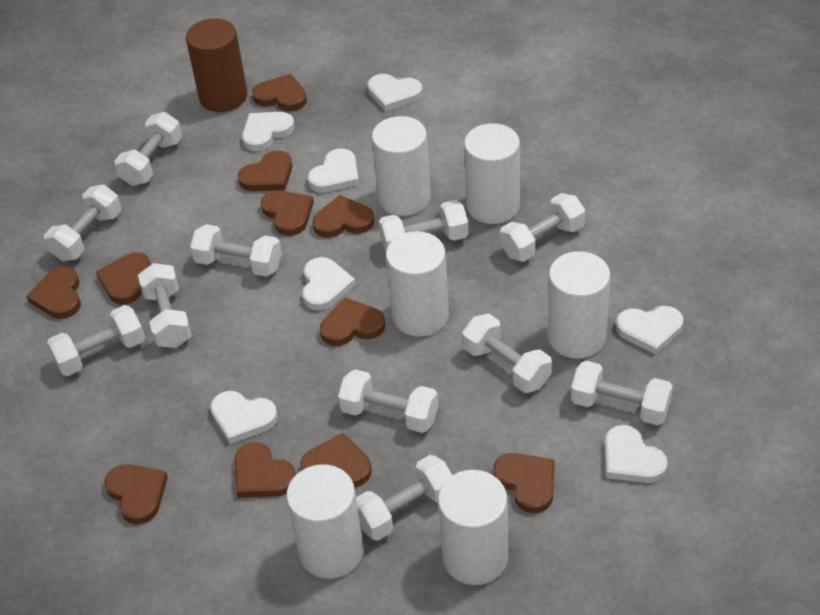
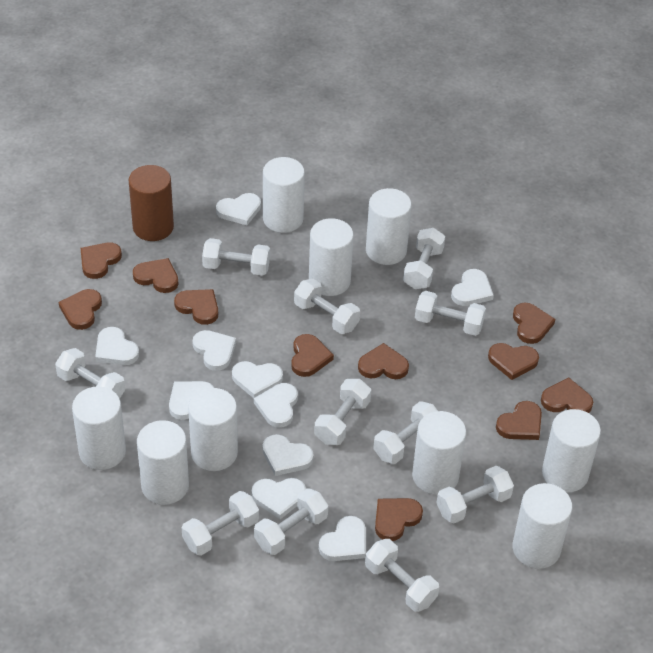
white cylinder: 6 -> 9
white heart: 7 -> 10

